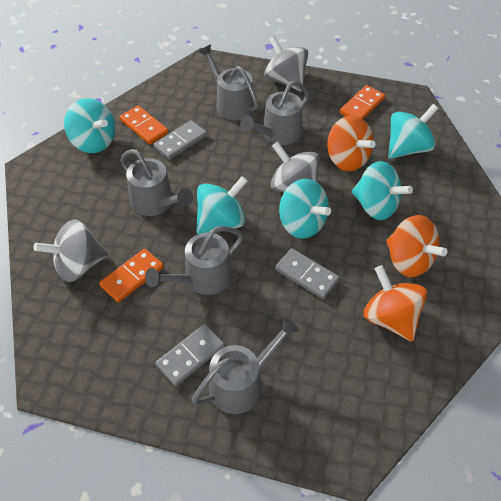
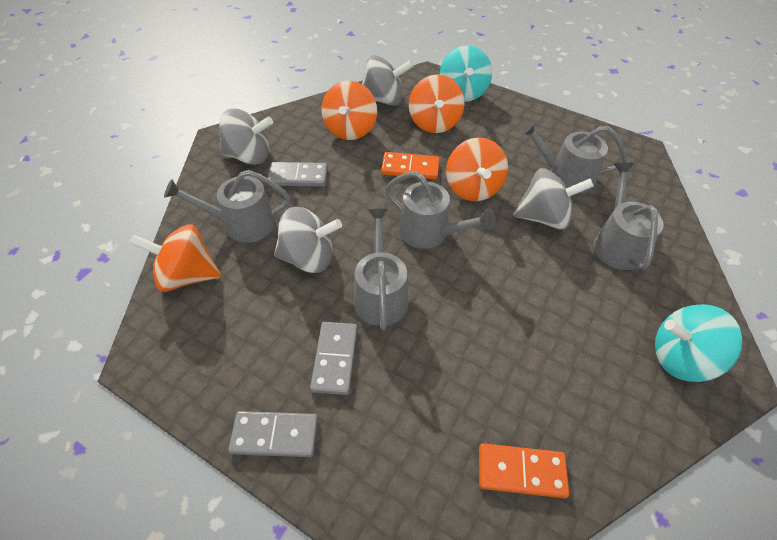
grey spinning top: 3 -> 4
orange domino: 3 -> 2
orange spinning top: 3 -> 4
turquoise spinning top: 5 -> 2

